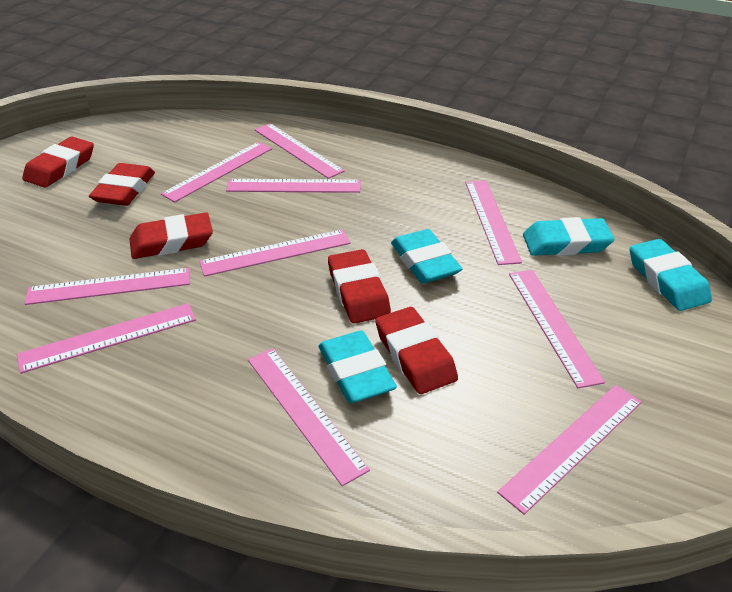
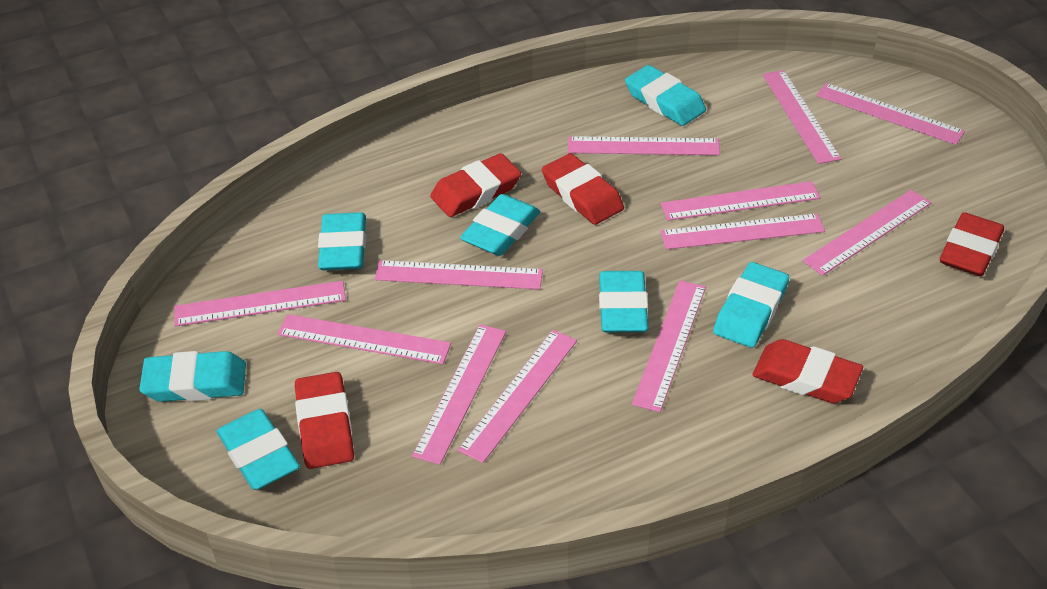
pink ruler: 10 -> 12
turquoise eraser: 4 -> 7

